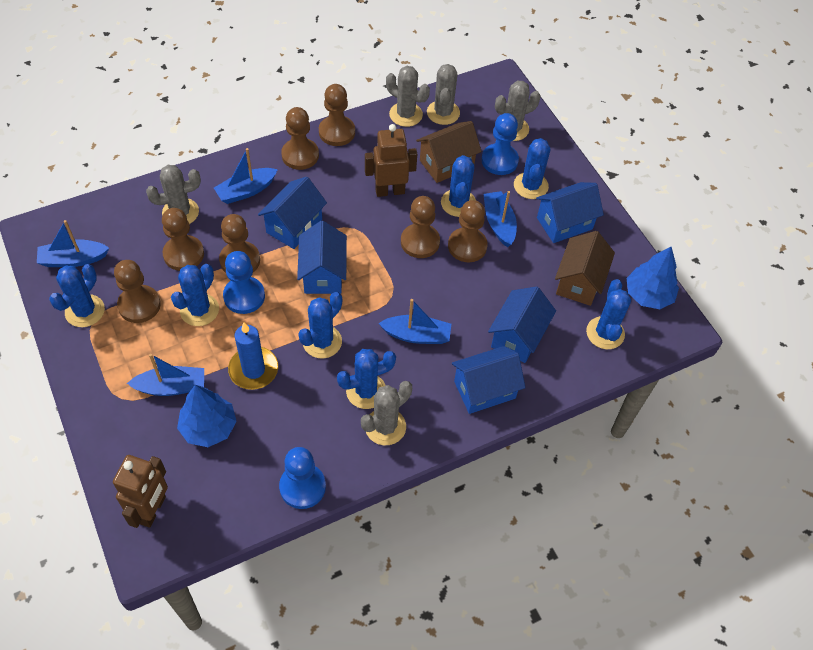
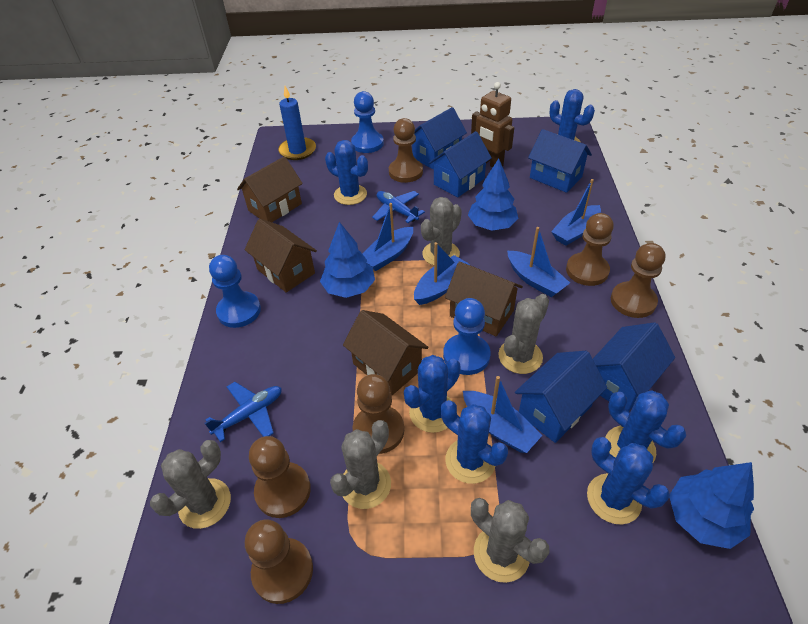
blue cactus: 7 -> 6
blue plane: 0 -> 2
blue tree: 2 -> 3
brown house: 2 -> 4
brown pawn: 7 -> 6
brown robot: 2 -> 1

